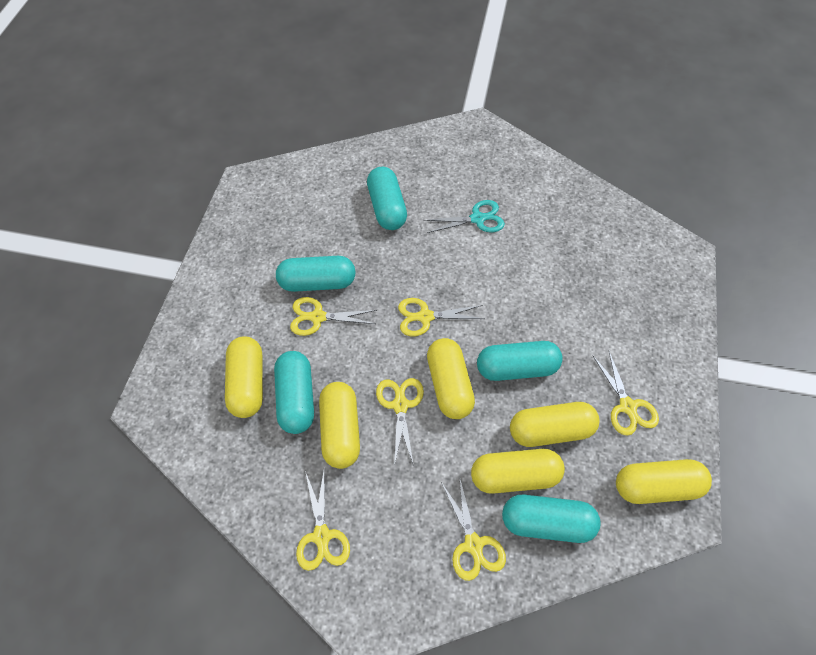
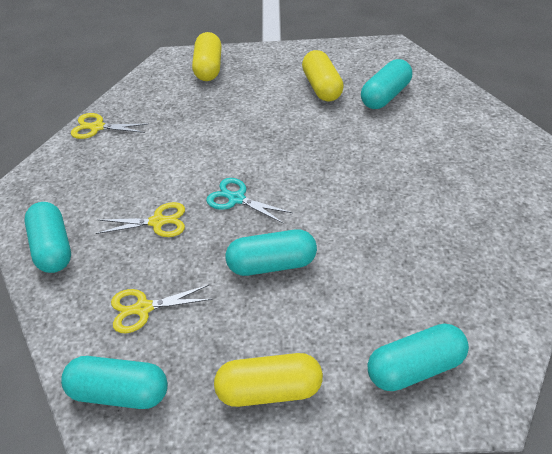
yellow capsule: 6 -> 3
yellow scissors: 6 -> 3

